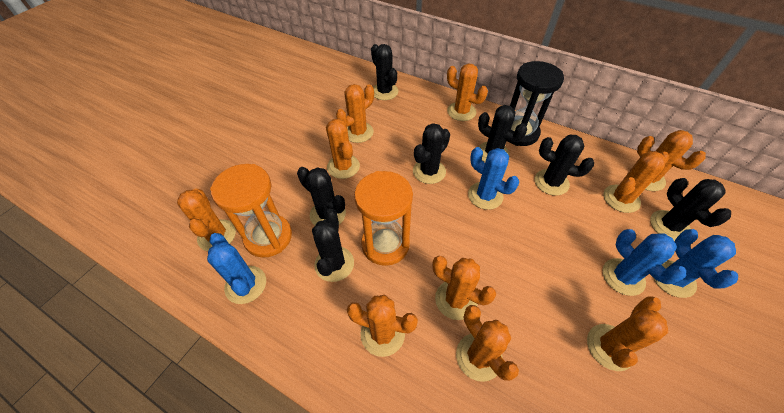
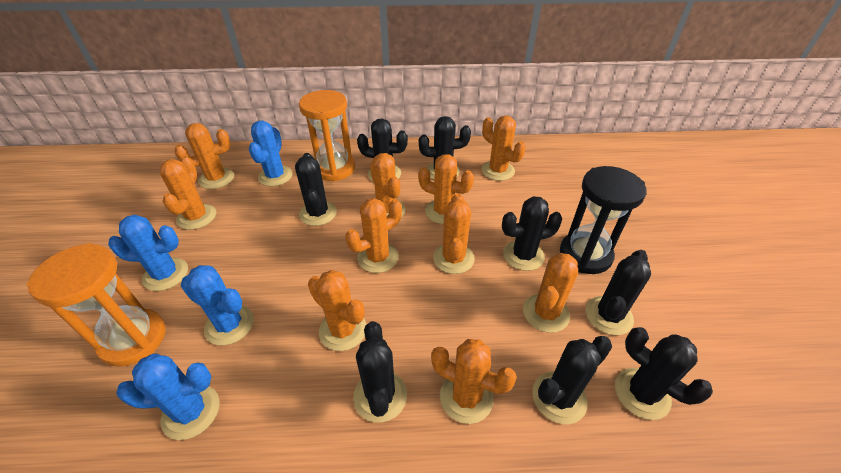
black cactus: 7 -> 8

